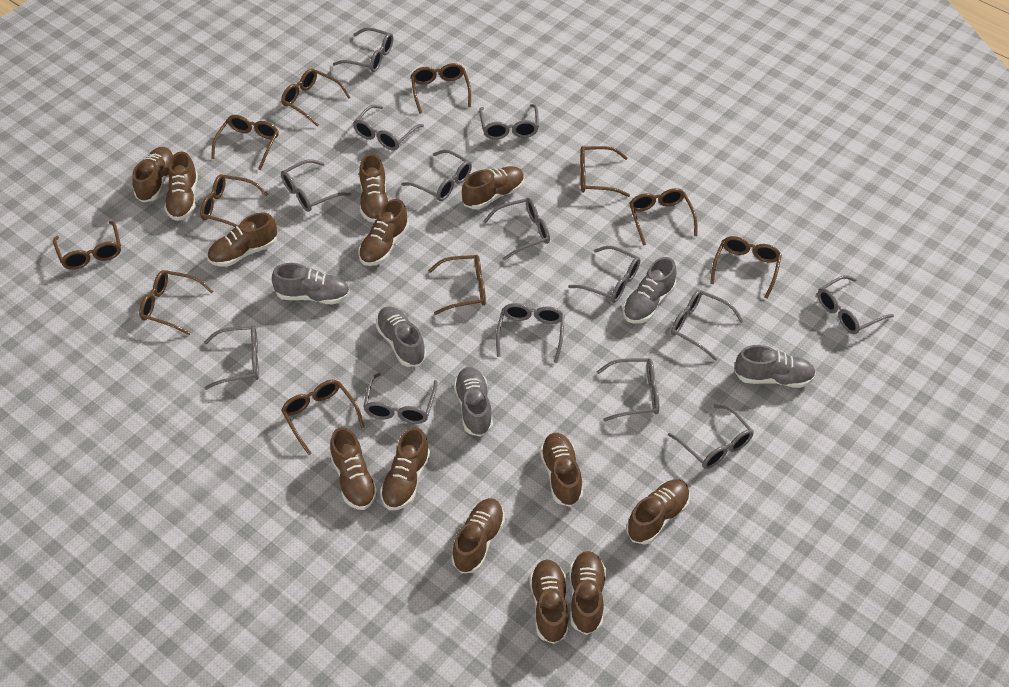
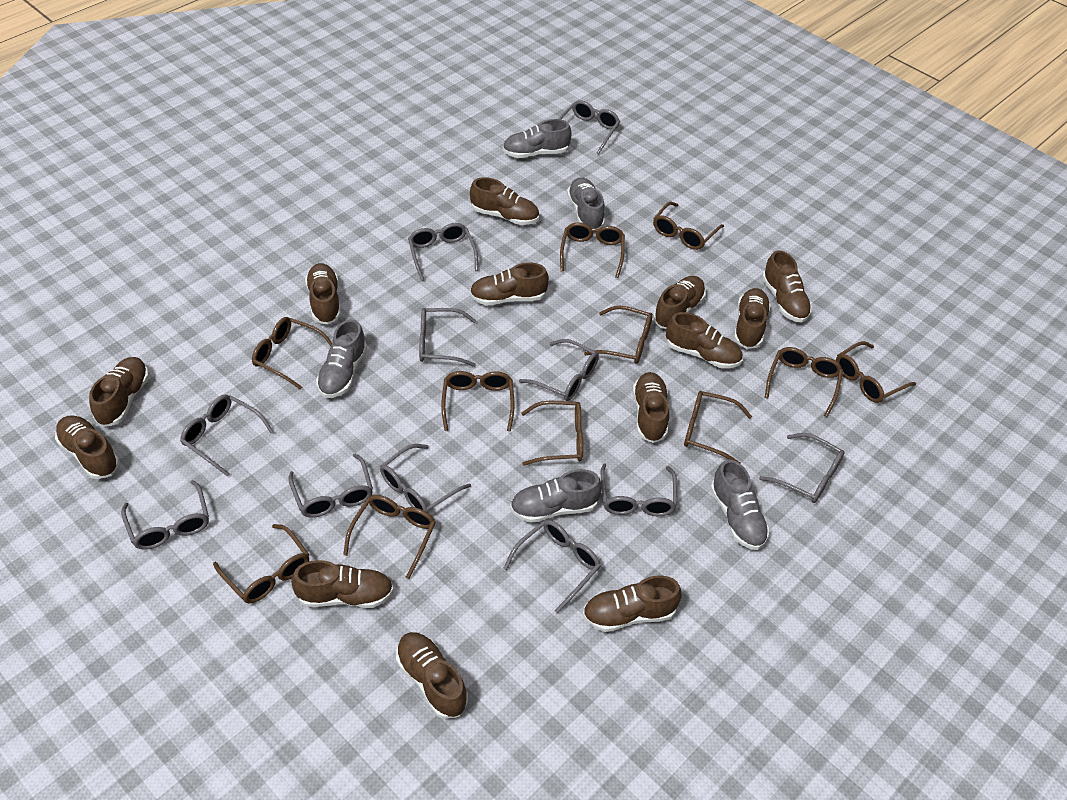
grey glasses: 14 -> 11

